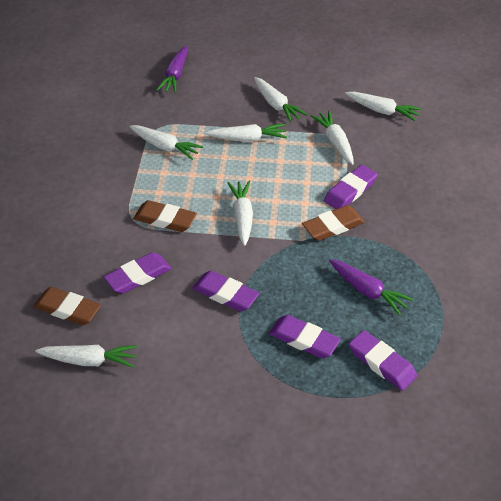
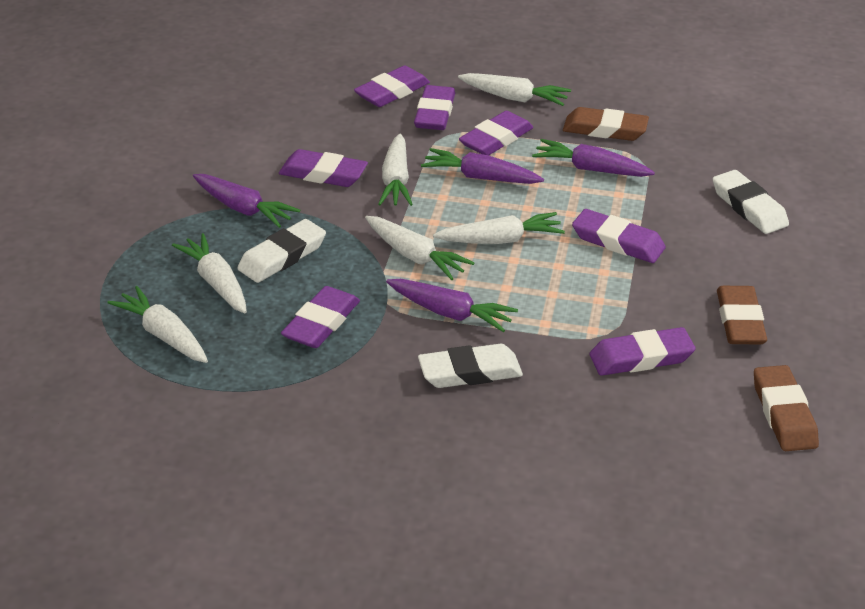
purple carrot: 2 -> 4
purple eraser: 5 -> 7
white carrot: 7 -> 6
white eraser: 0 -> 3

